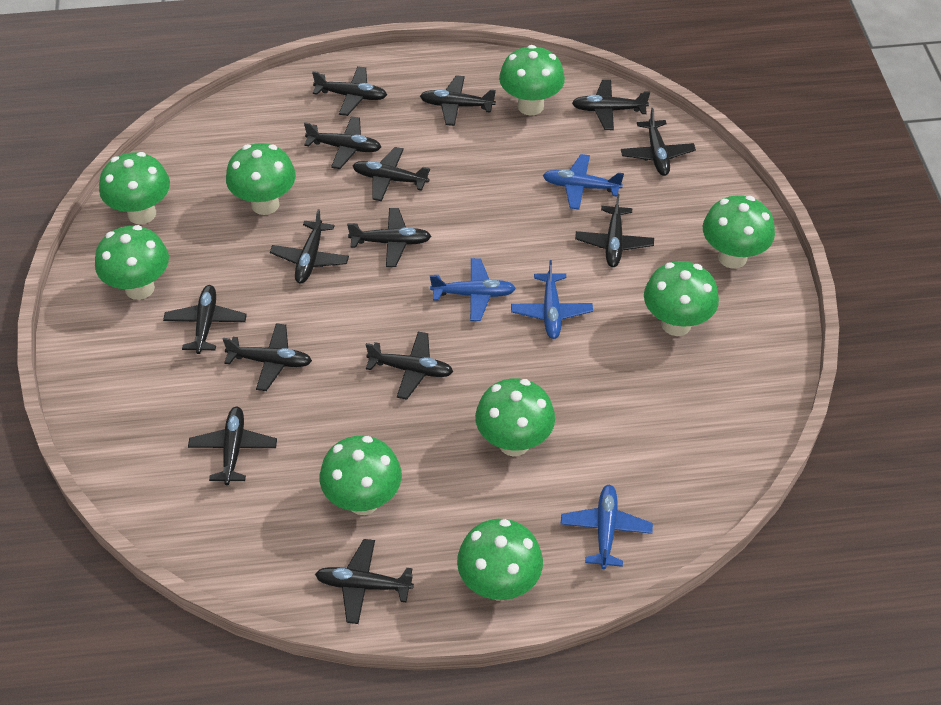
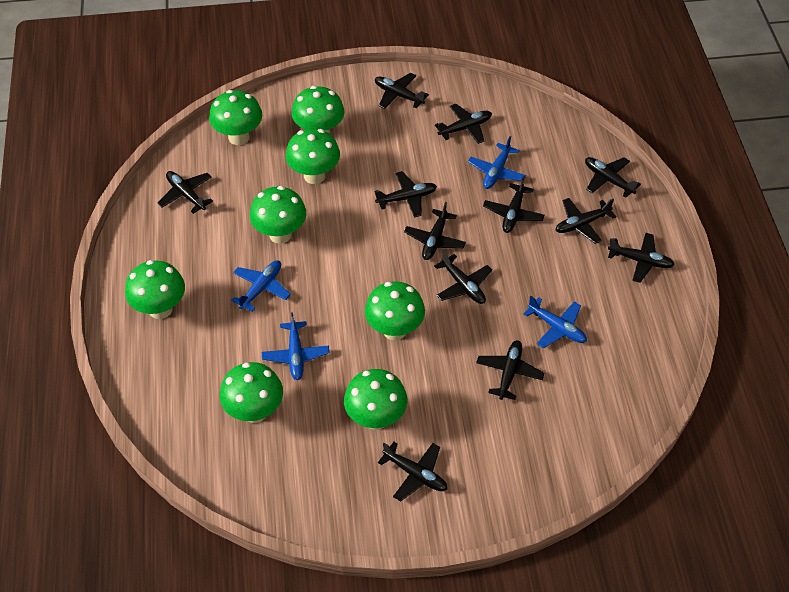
black plane: 14 -> 12
green mushroom: 9 -> 8

